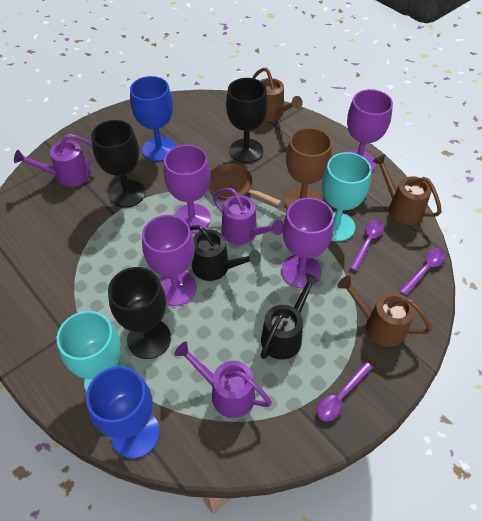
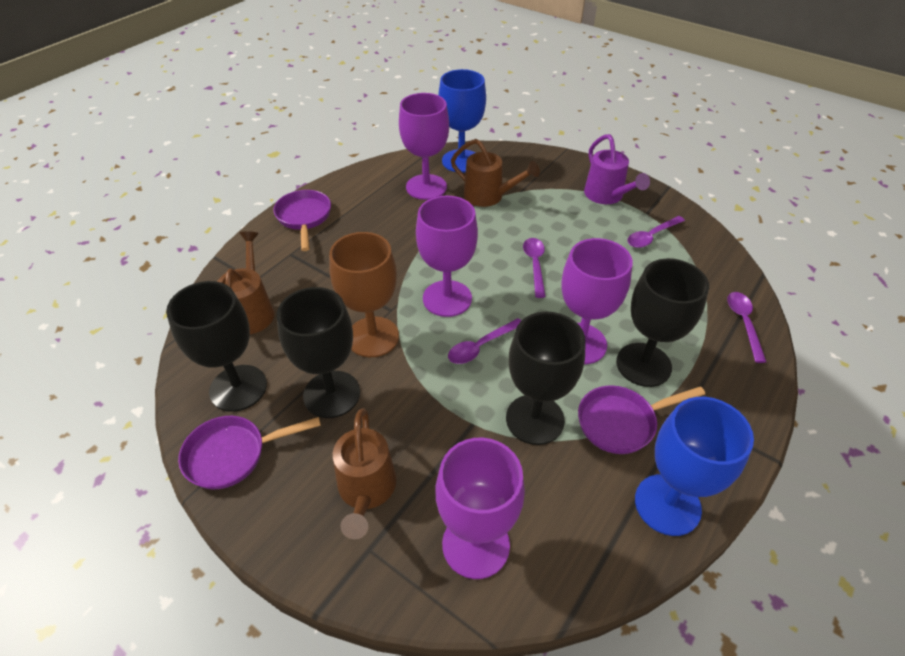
black goblet: 3 -> 4
black watering can: 2 -> 0
brown pan: 1 -> 0
purple pan: 0 -> 3
purple spoon: 3 -> 4
purple watering can: 3 -> 1
turquoise goblet: 2 -> 0

